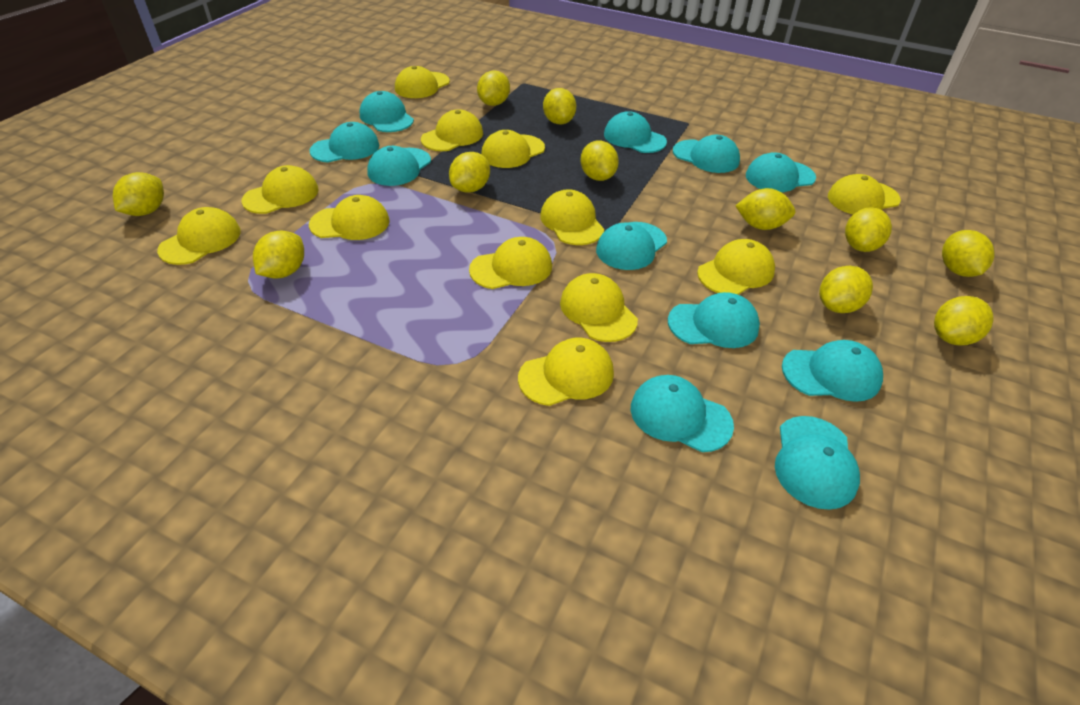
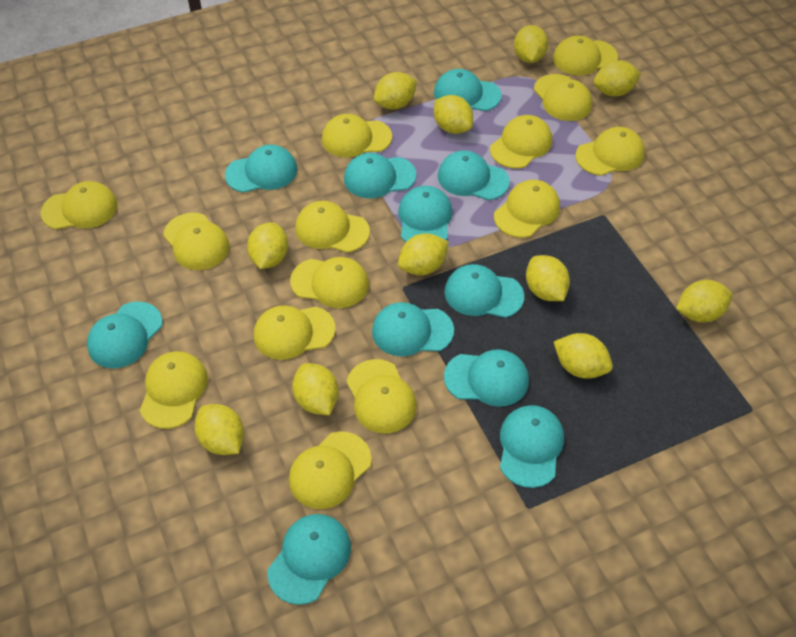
yellow cap: 12 -> 14

